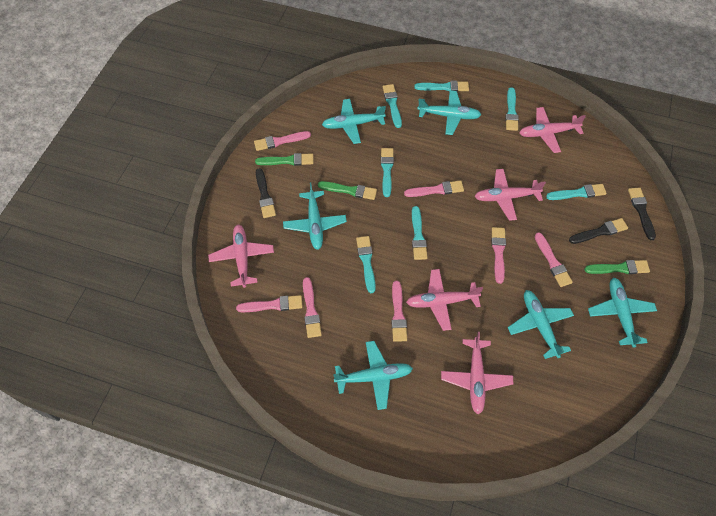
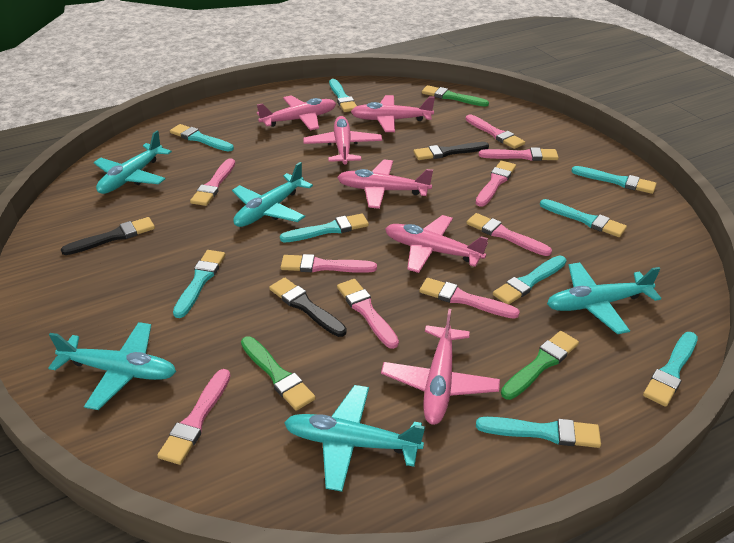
pink brush: 7 -> 9
pink plane: 5 -> 6
turquoise brush: 7 -> 9
turquoise plane: 6 -> 5

